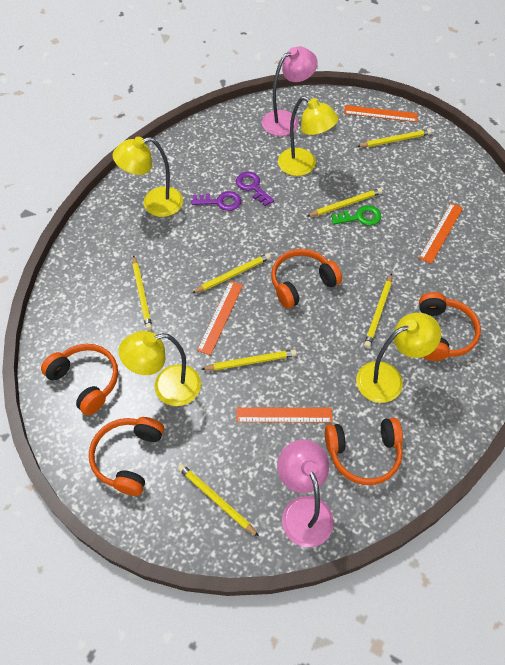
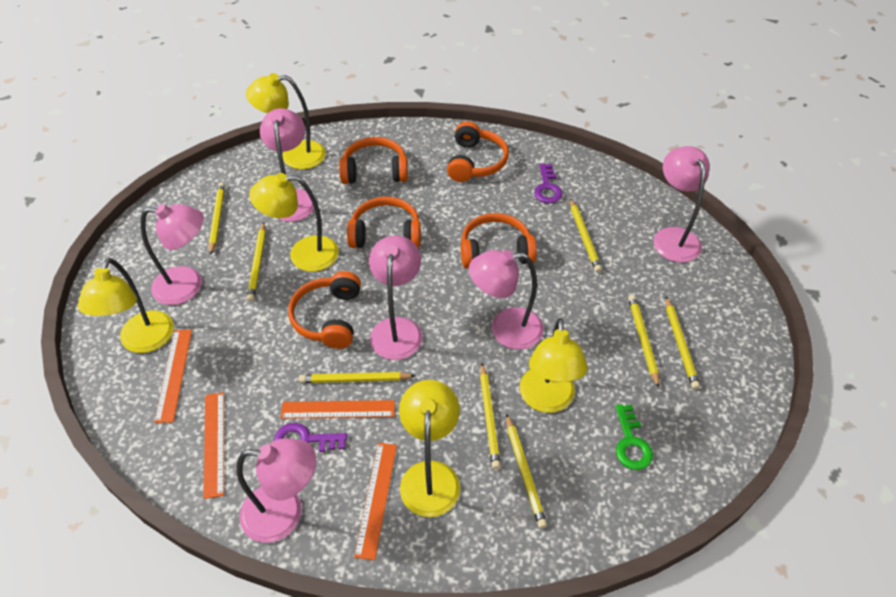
pink lamp: 2 -> 6
yellow lamp: 4 -> 5
yellow pencil: 7 -> 8

